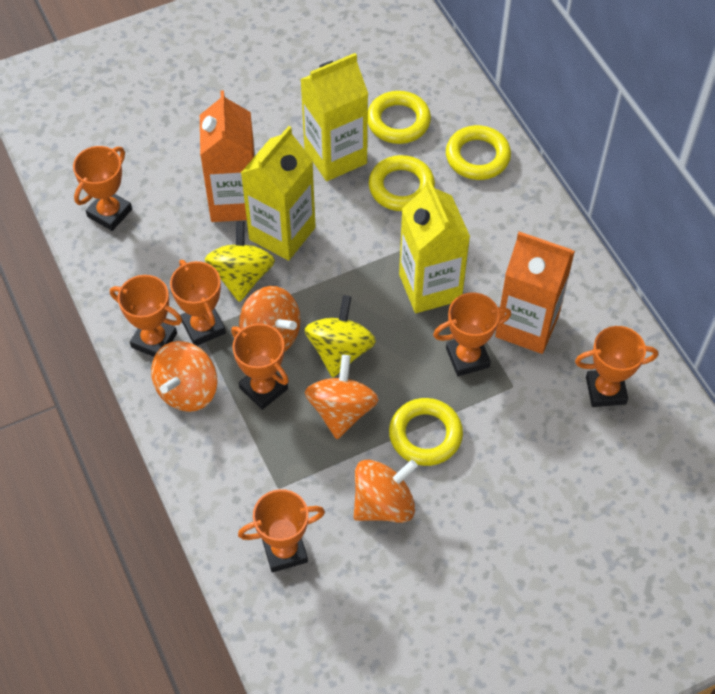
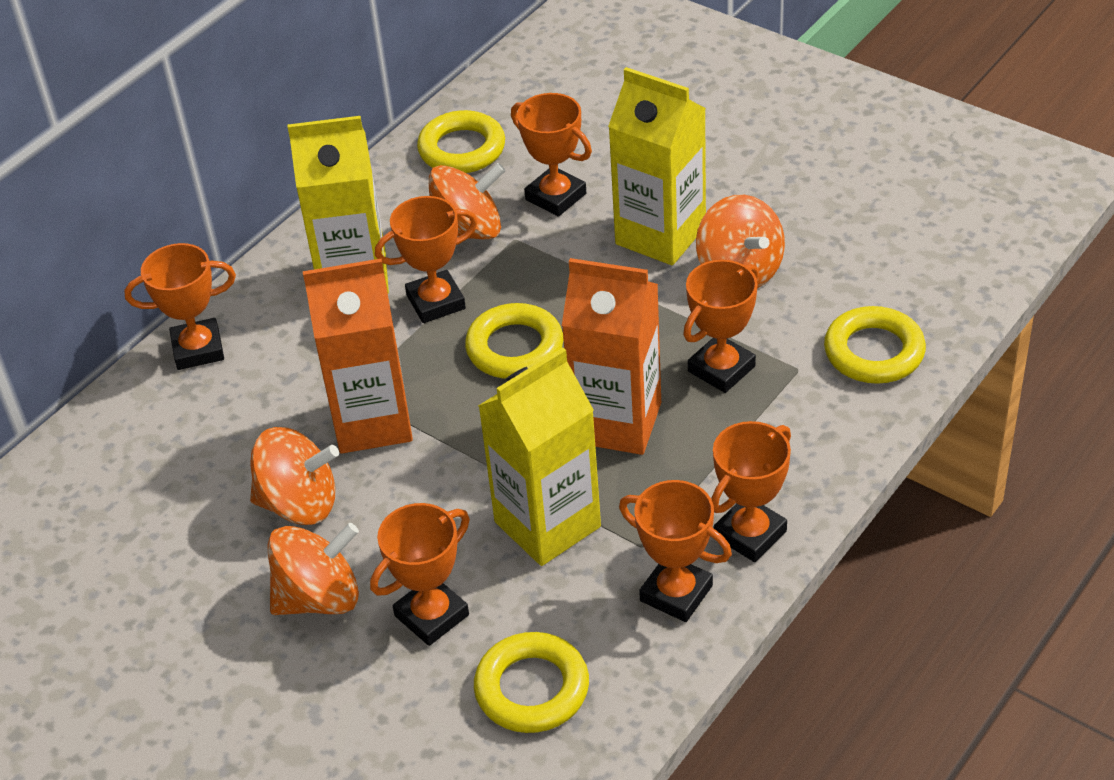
yellow spinning top: 2 -> 0

